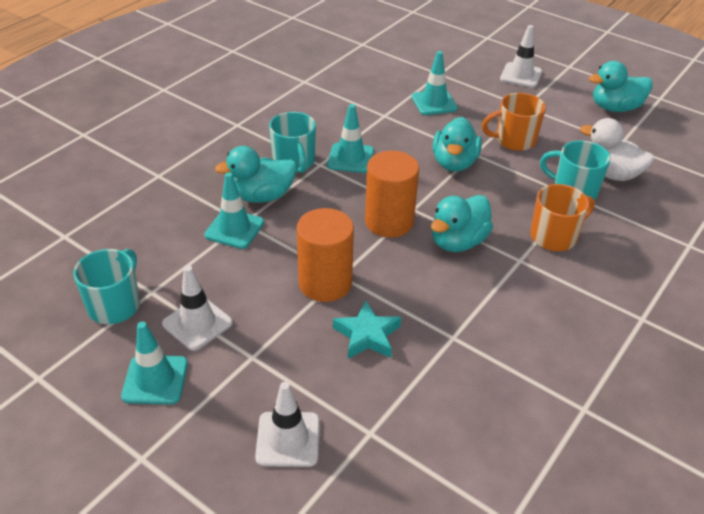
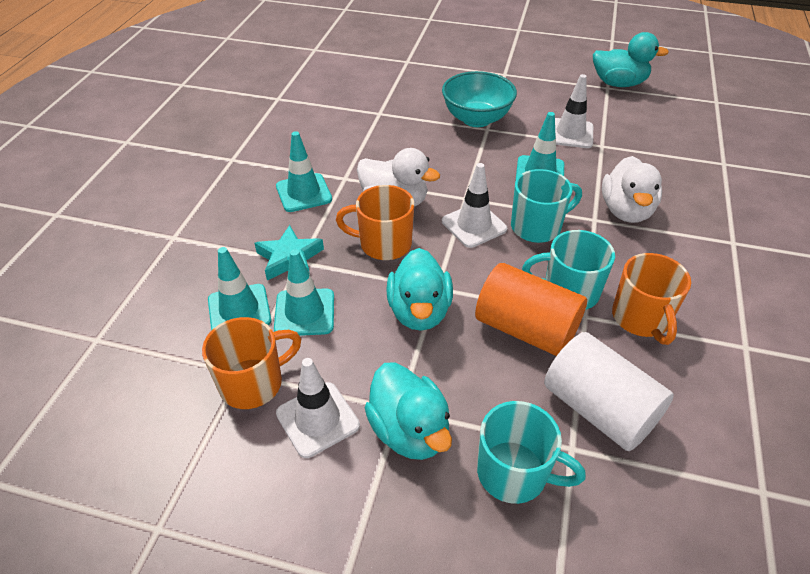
orange cylinder: 2 -> 1
orange mug: 2 -> 3
turquoise bowl: 0 -> 1
turquoise duck: 4 -> 3
white cylinder: 0 -> 1
white duck: 1 -> 2

